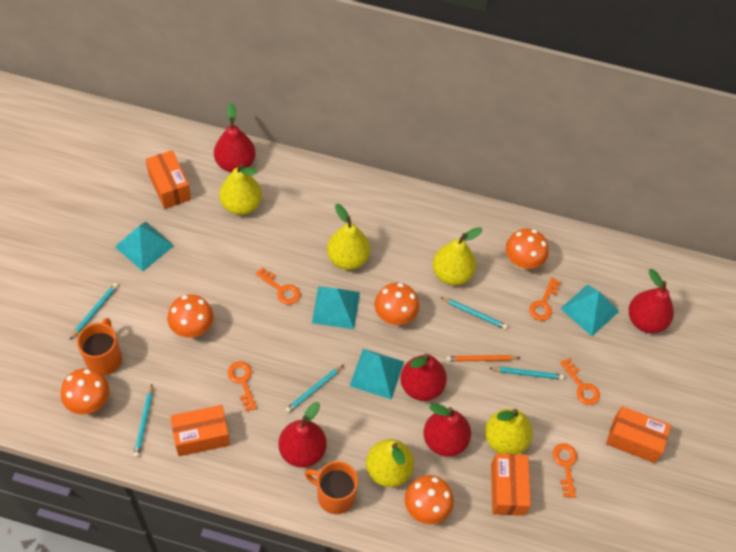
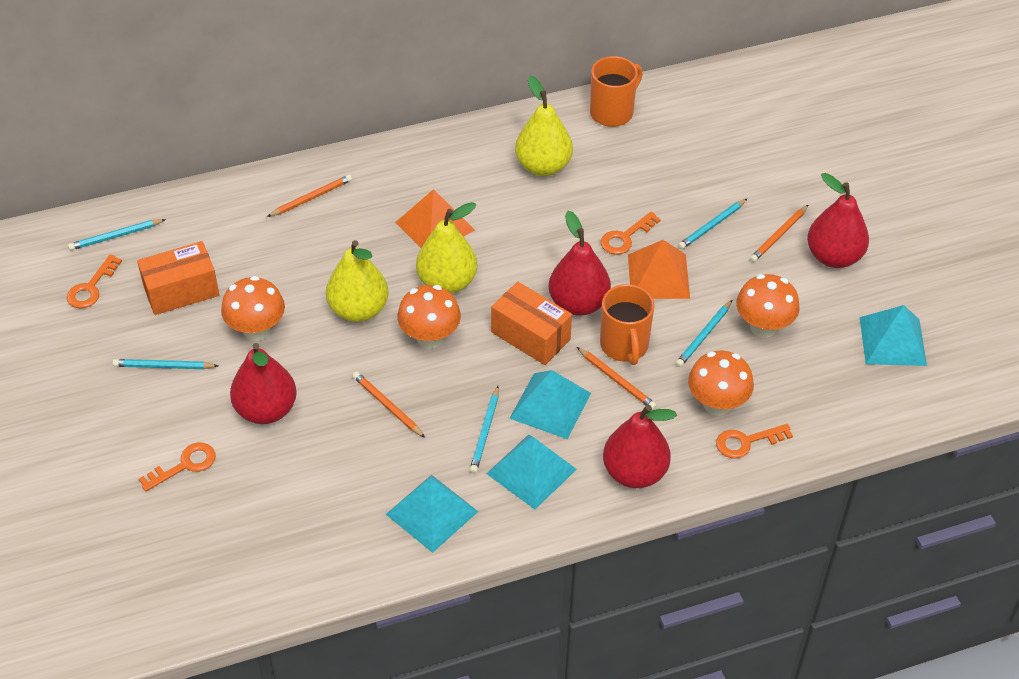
orange box: 4 -> 2
orange key: 5 -> 4
orange mushroom: 5 -> 4
orange pencil: 1 -> 4
orange pyramid: 0 -> 2
red pear: 5 -> 4
yellow pear: 5 -> 3

